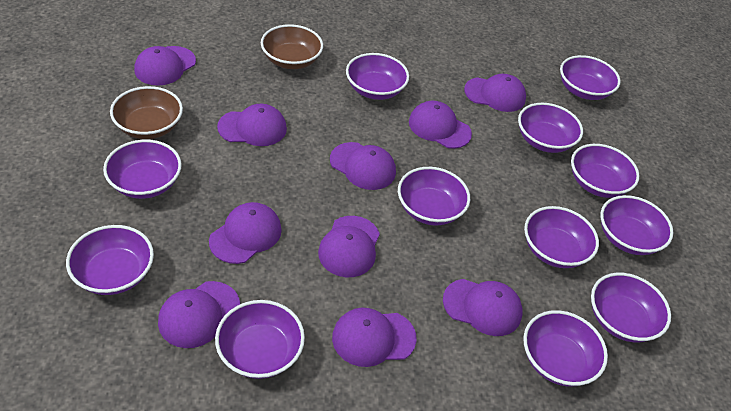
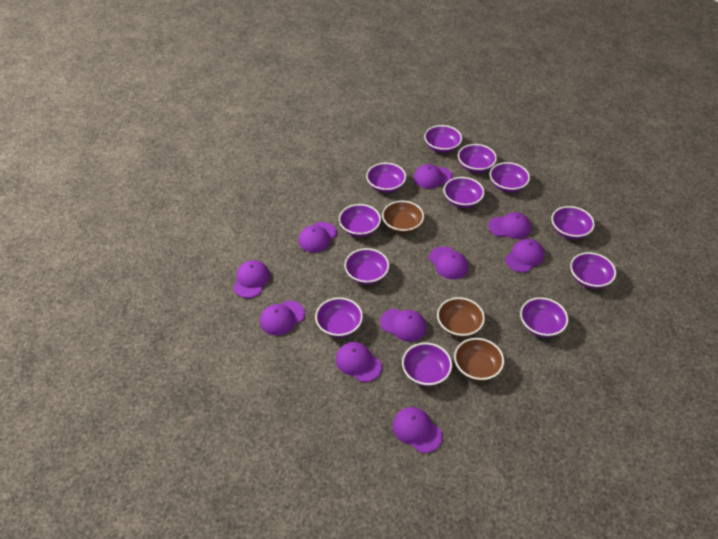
brown bowl: 2 -> 3

